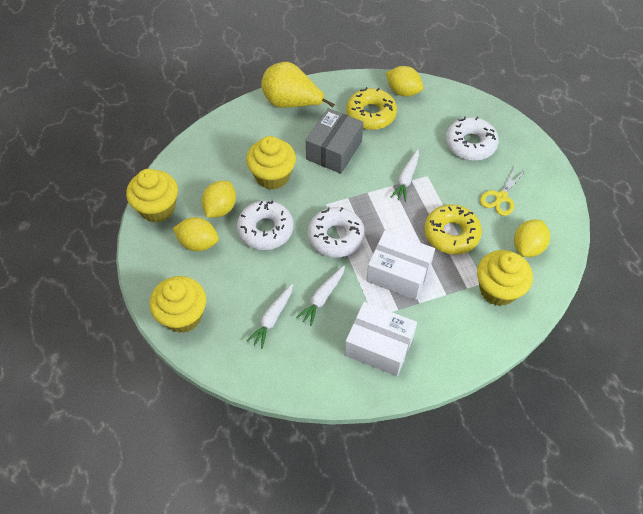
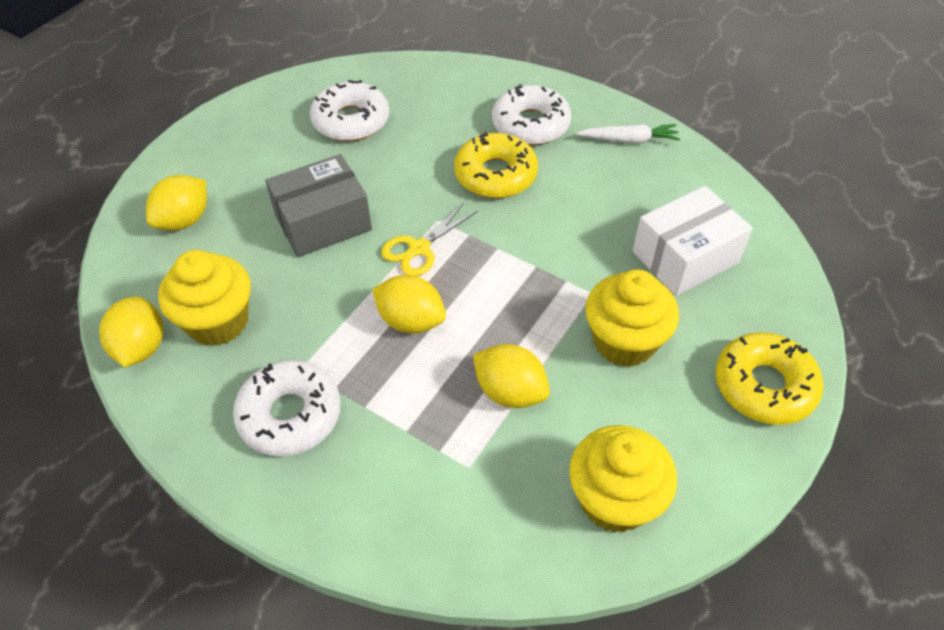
white box: 2 -> 1
white carrot: 3 -> 1
yellow cupcake: 4 -> 3
yellow pear: 1 -> 0

